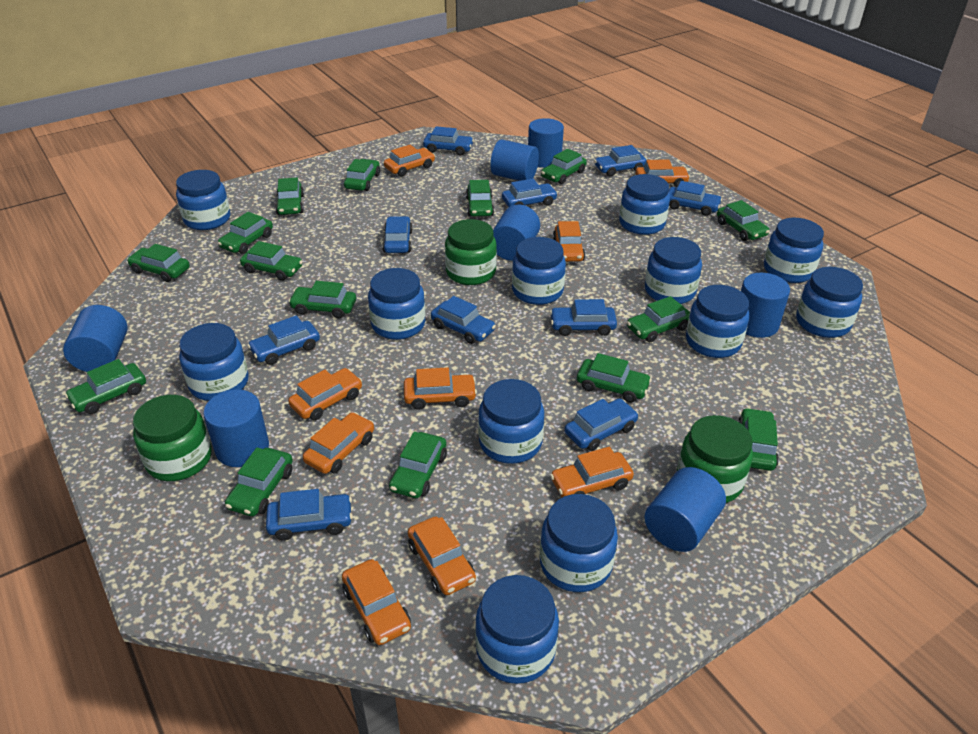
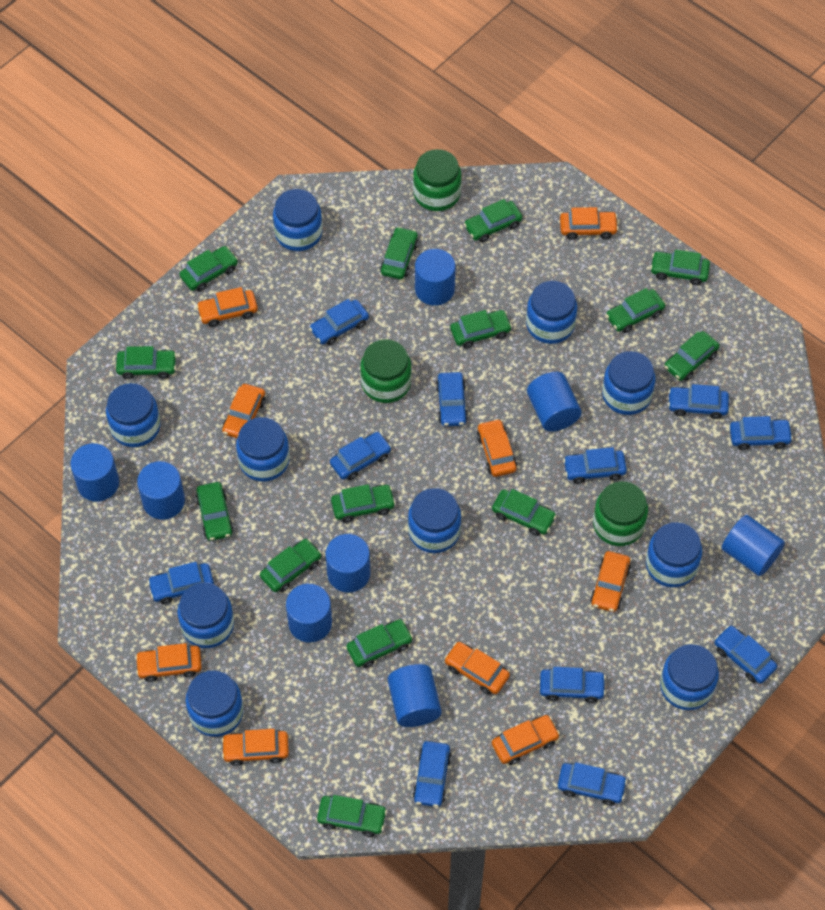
blue car: 10 -> 11
blue cylinder: 7 -> 8
blue jar: 12 -> 10
green car: 15 -> 14

